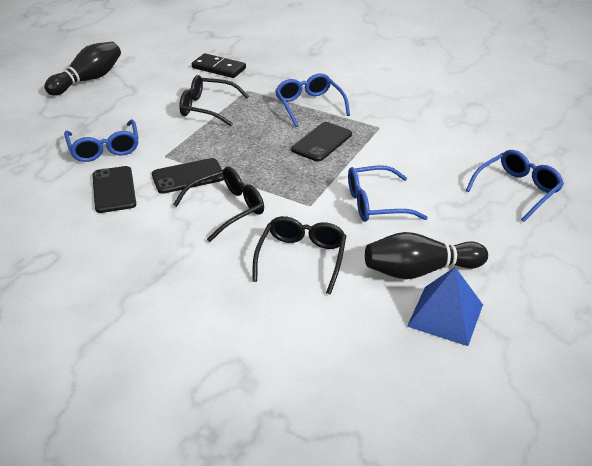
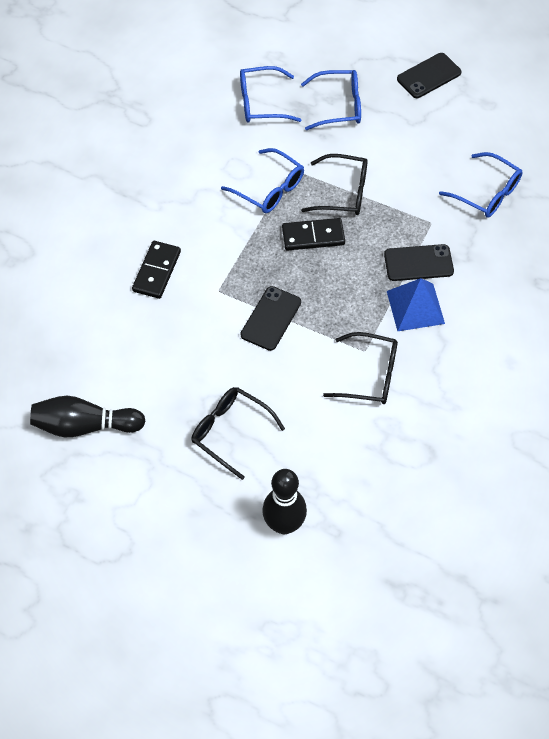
black domino: 1 -> 2

